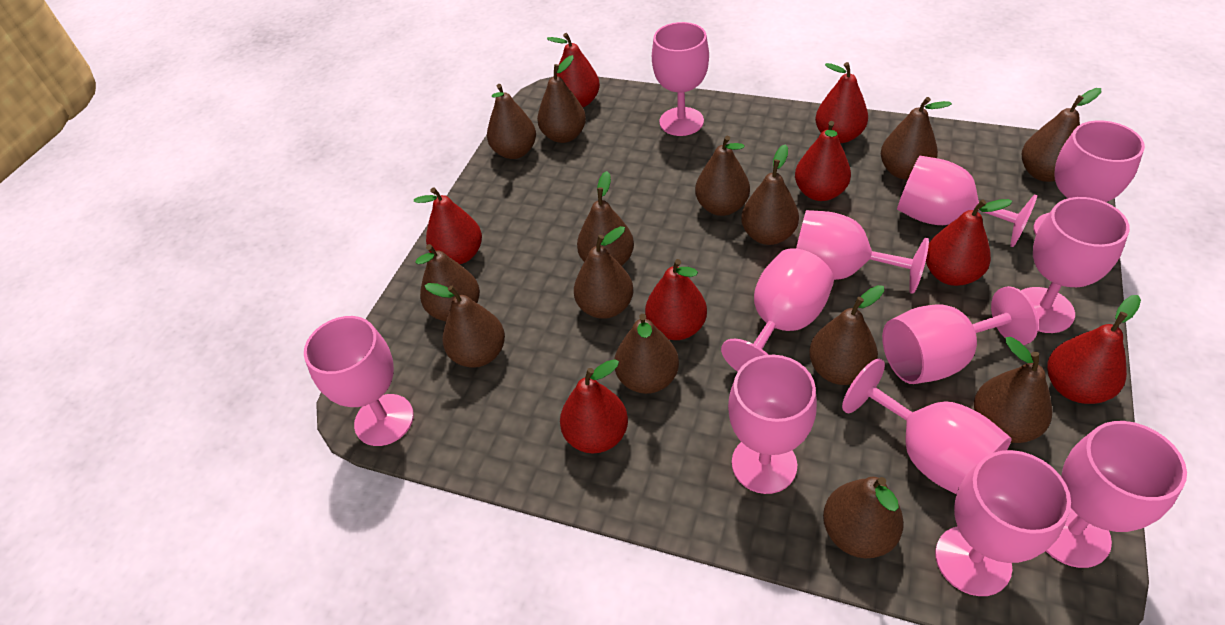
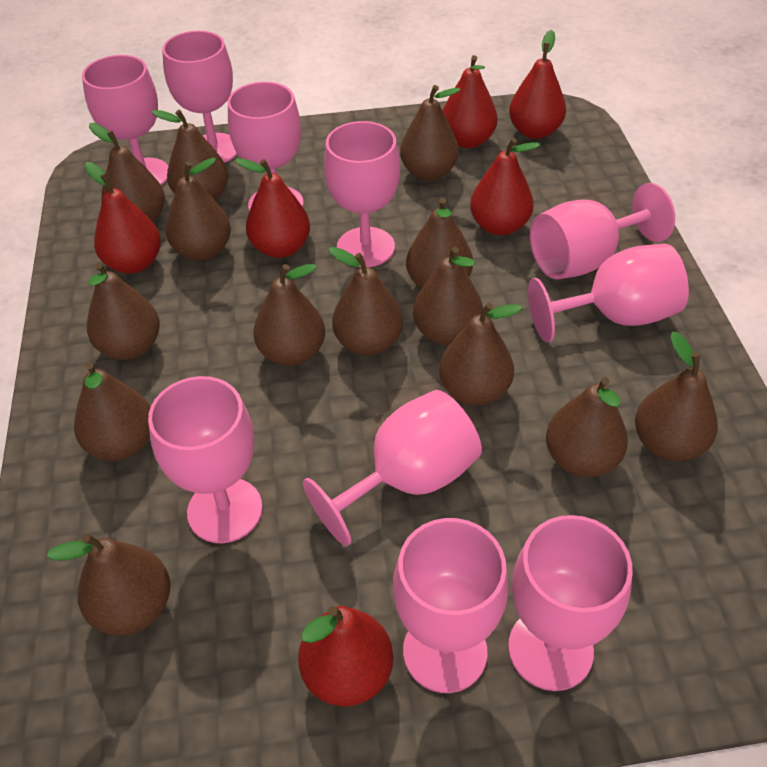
pink goblet: 12 -> 10
red pear: 8 -> 6

